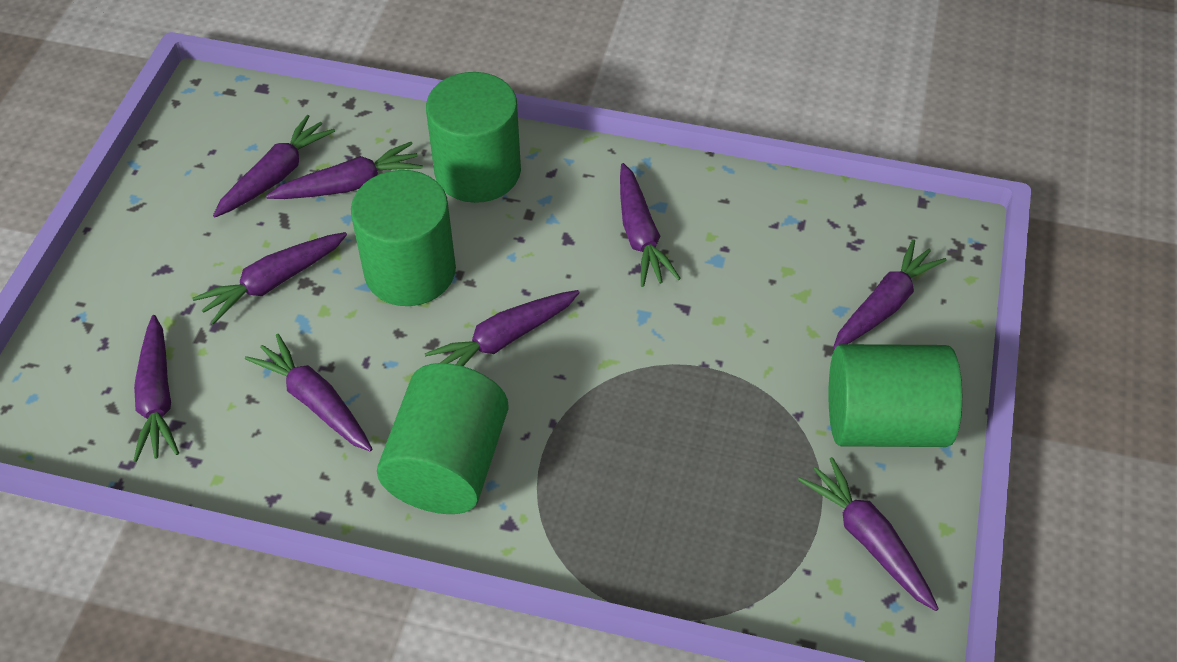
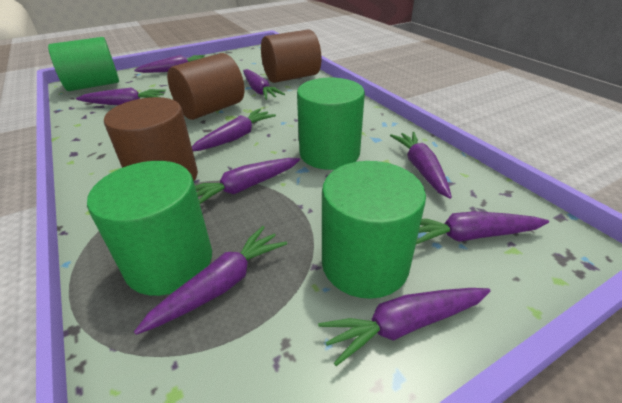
brown cylinder: 0 -> 3

